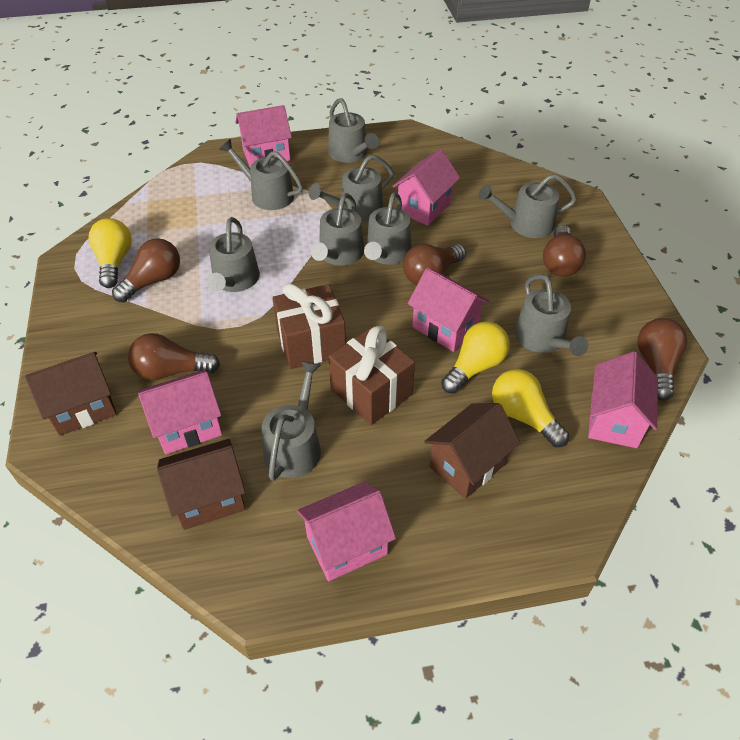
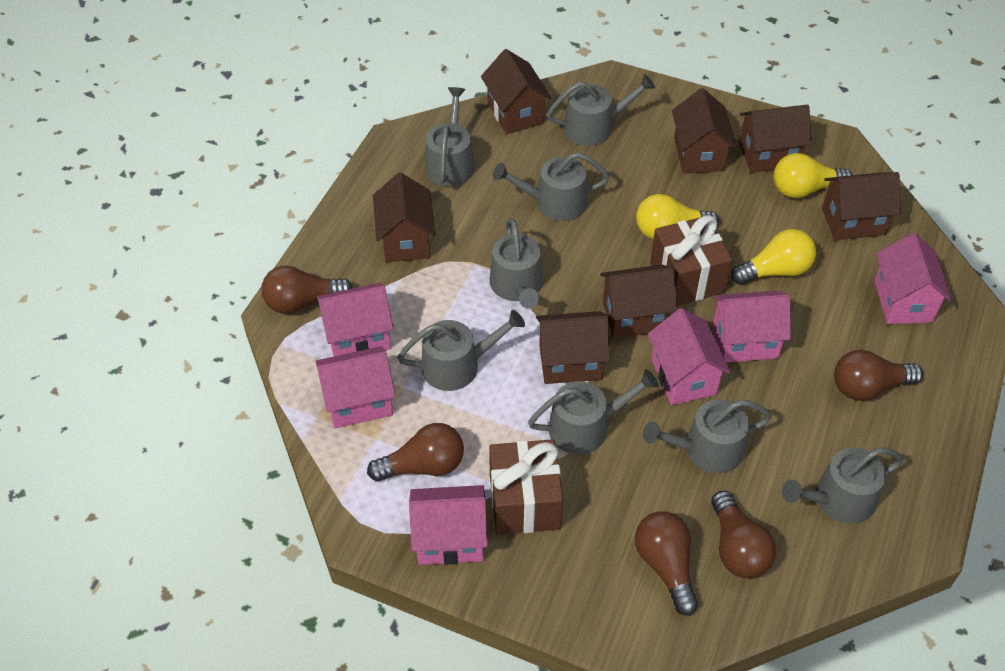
brown house: 3 -> 7
grey watering can: 9 -> 8

